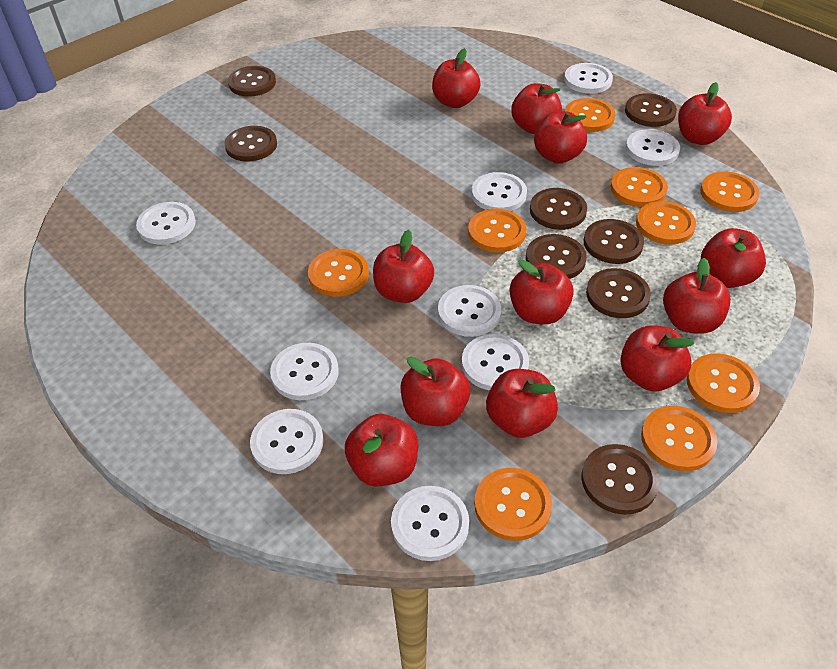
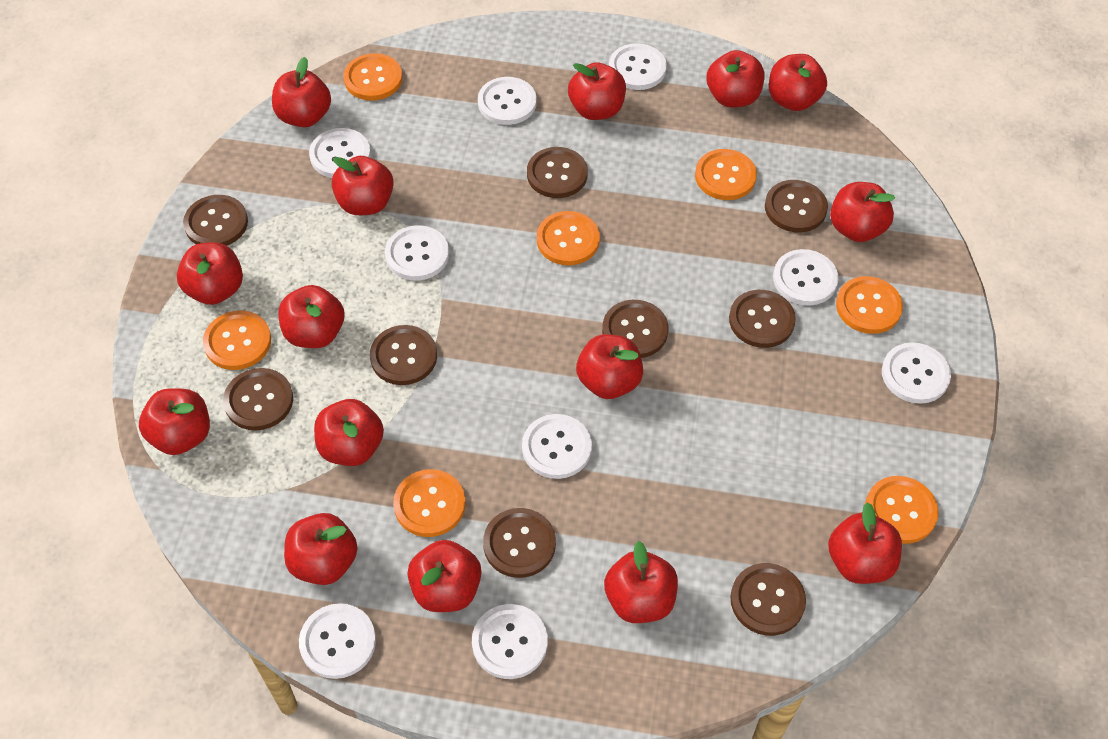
brown button: 8 -> 9
orange button: 9 -> 7
red apple: 12 -> 15

